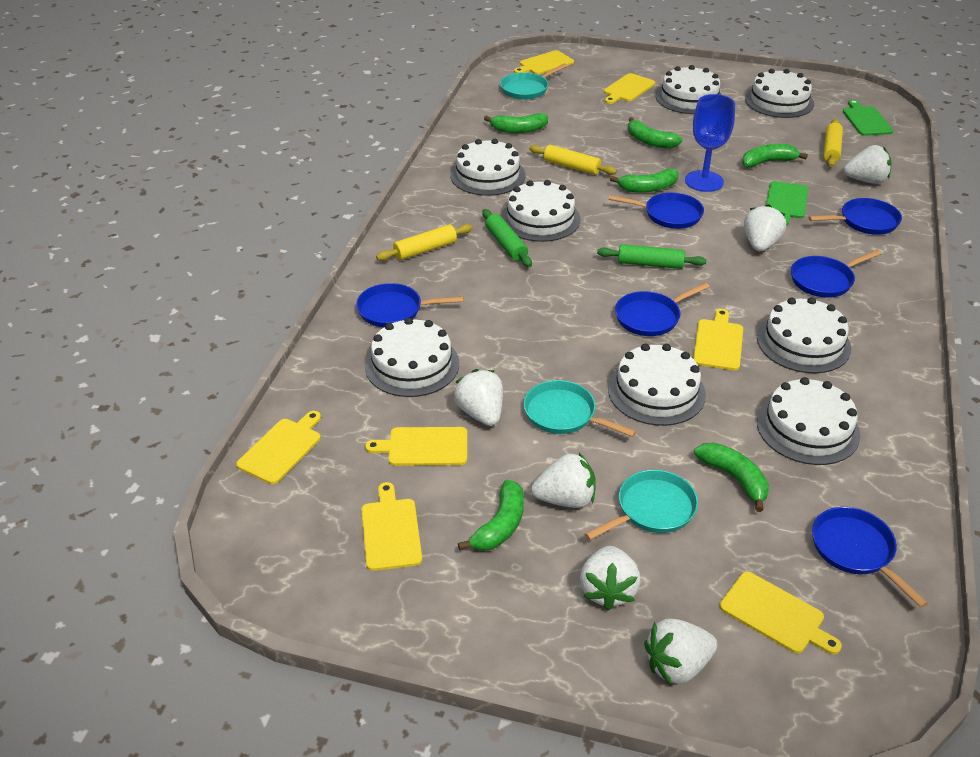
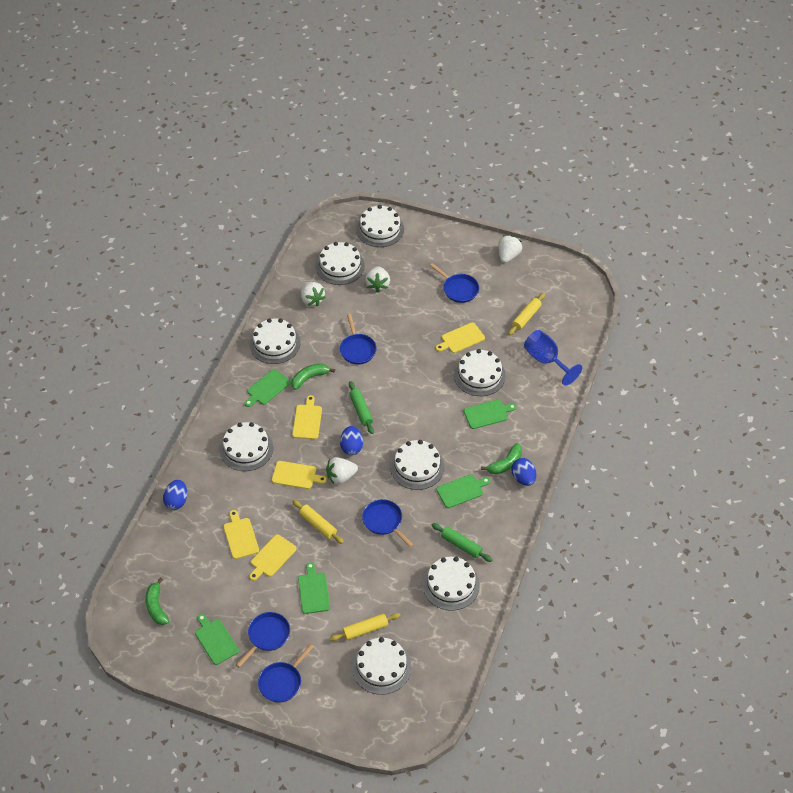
blue egg: 0 -> 3
blue pan: 6 -> 5
green banana: 6 -> 3
green cutting board: 2 -> 5
turquoise pan: 3 -> 0
white strawberry: 6 -> 4
yellow cutting board: 7 -> 5

